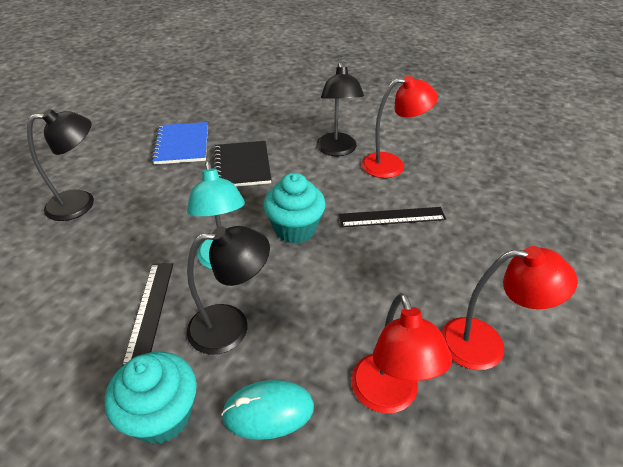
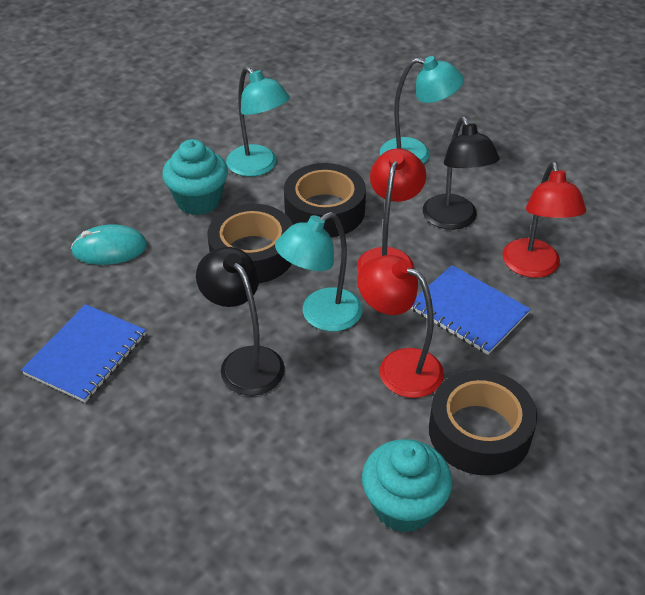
black lamp: 3 -> 2
black notebook: 1 -> 0
black ruler: 2 -> 0
black tape: 0 -> 3
blue notebook: 1 -> 2
turquoise lamp: 1 -> 3

